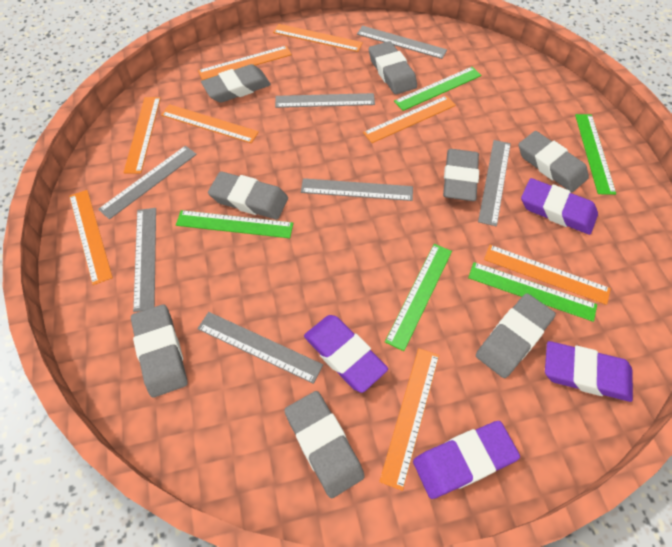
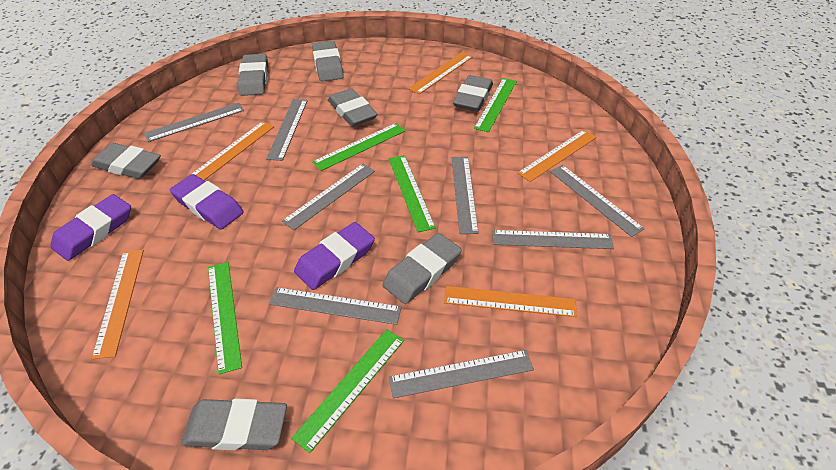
grey eraser: 8 -> 7
grey ruler: 7 -> 8
orange ruler: 8 -> 5
purple eraser: 4 -> 3

